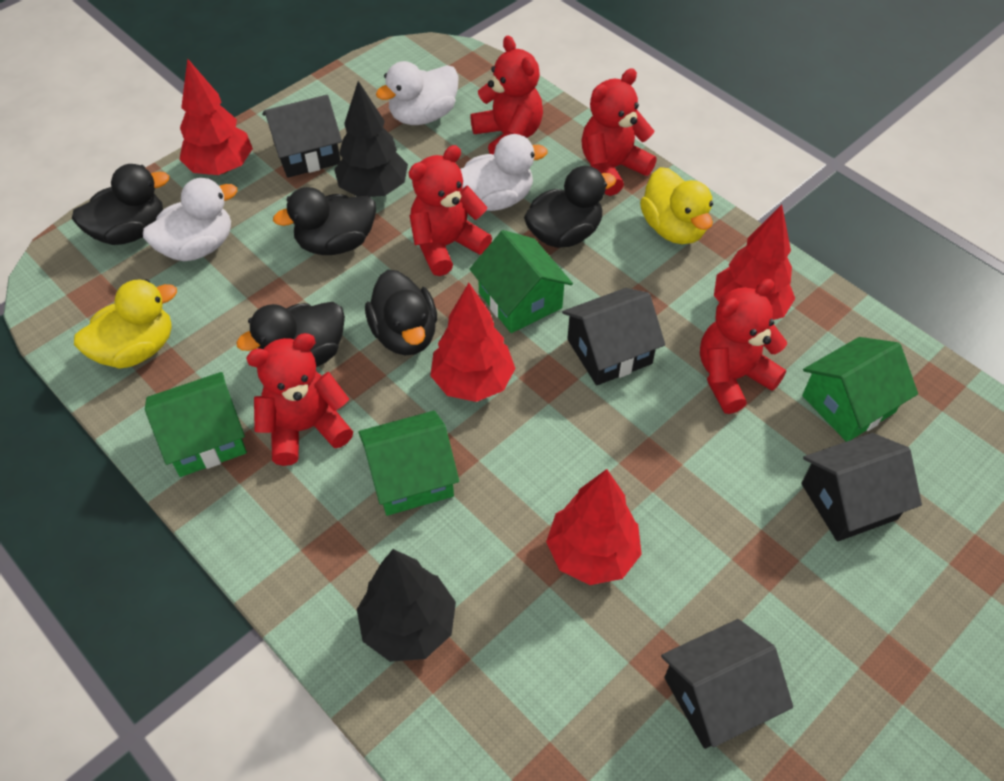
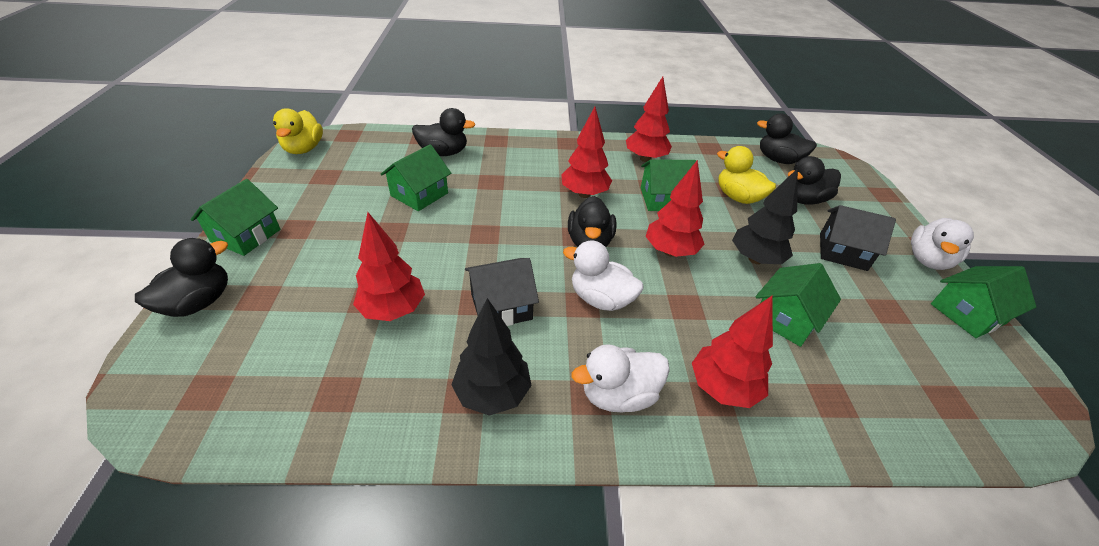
black house: 4 -> 2
green house: 4 -> 5
red teddy bear: 5 -> 0
red tree: 4 -> 5

